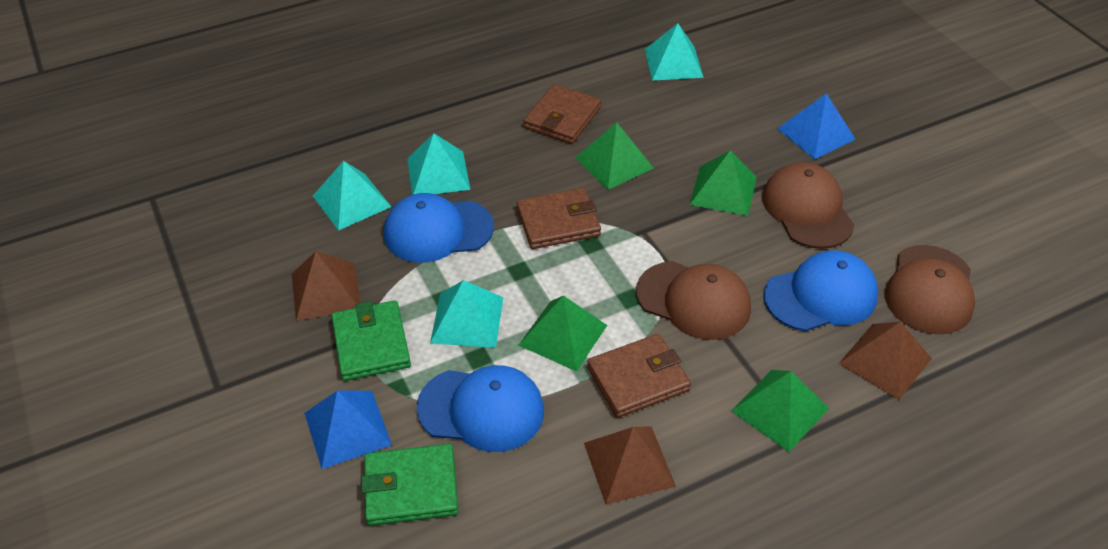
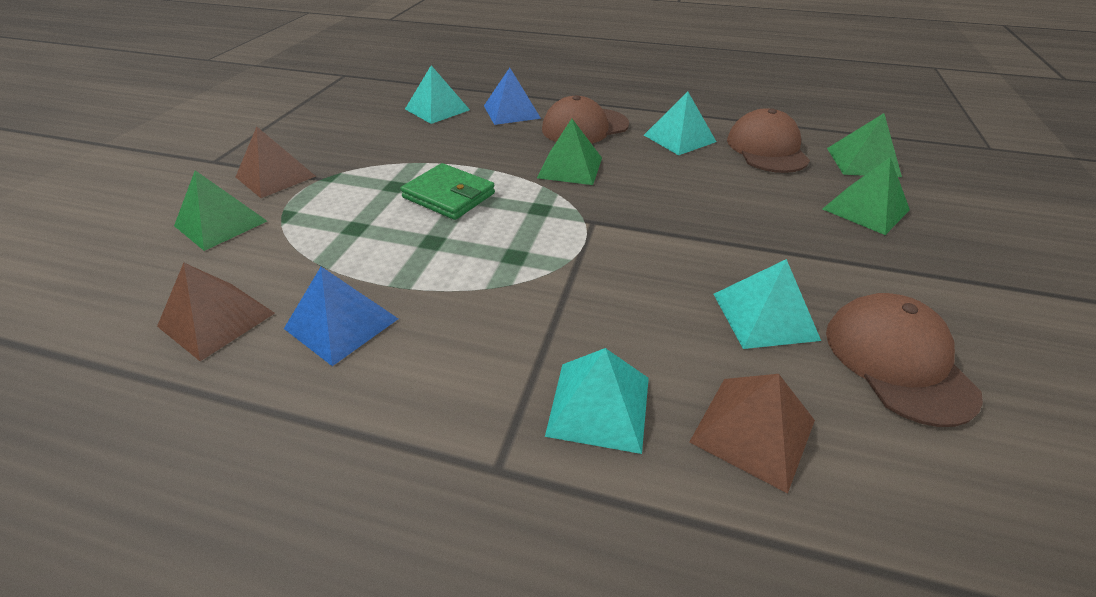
blue cap: 3 -> 0
brown wallet: 3 -> 0
green wallet: 2 -> 1

